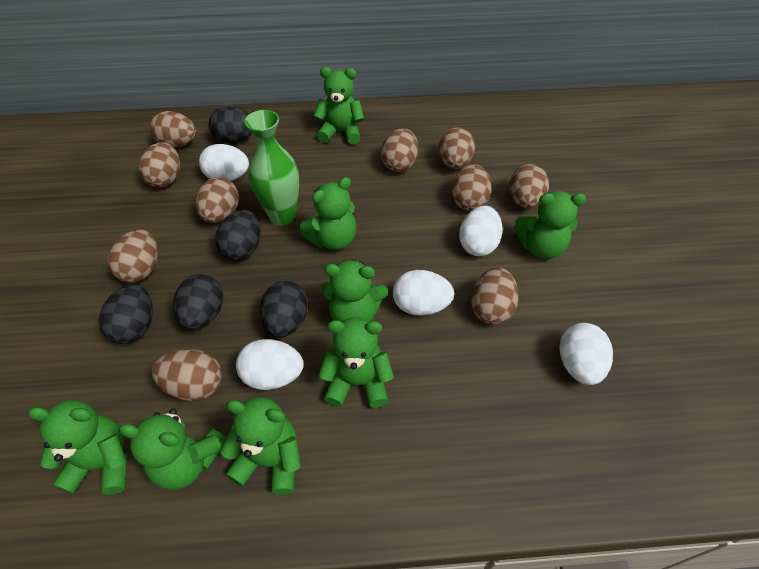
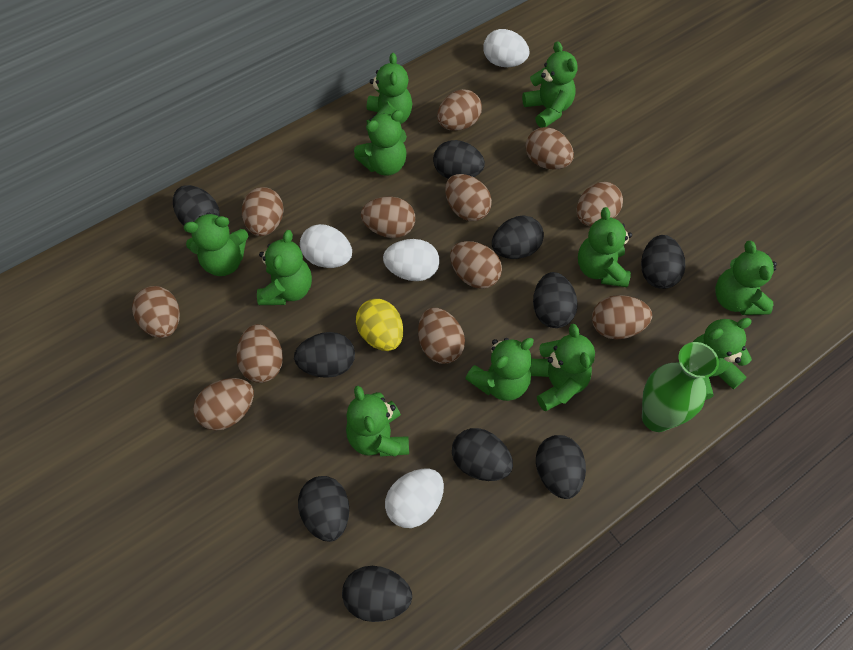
black egg: 5 -> 10
brown egg: 10 -> 12
green teddy bear: 8 -> 11
white egg: 5 -> 4
yellow egg: 0 -> 1

